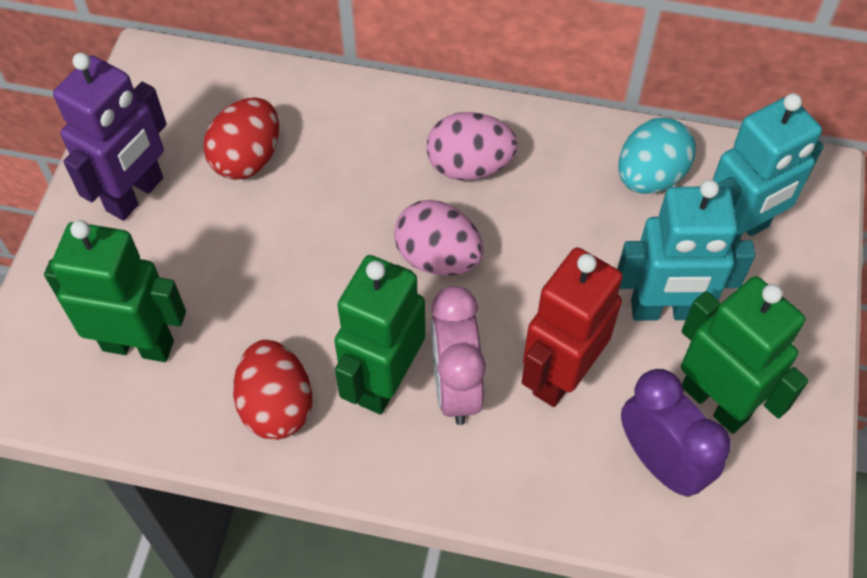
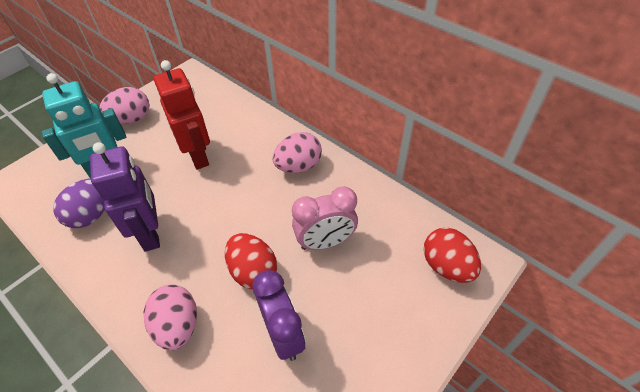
green robot: 3 -> 0
pink egg: 2 -> 3
purple egg: 0 -> 1
turquoise egg: 1 -> 0
turquoise robot: 2 -> 1

